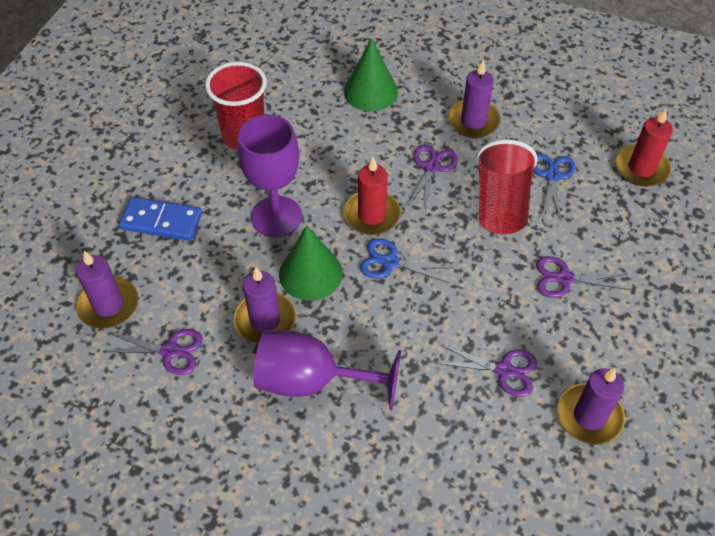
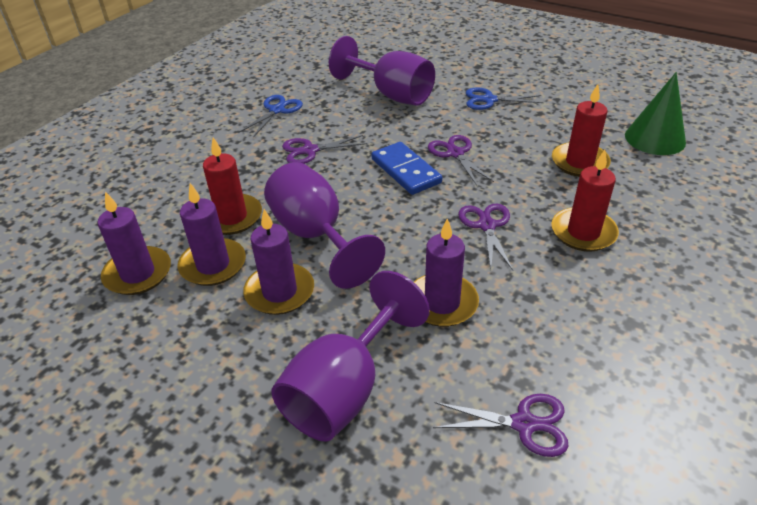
green cone: 2 -> 1
purple goblet: 2 -> 3
red candle: 2 -> 3
red cup: 2 -> 0

